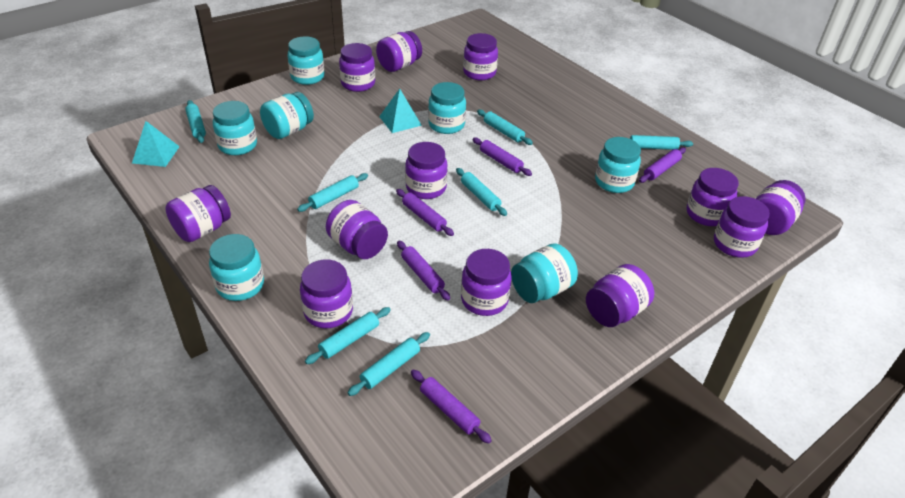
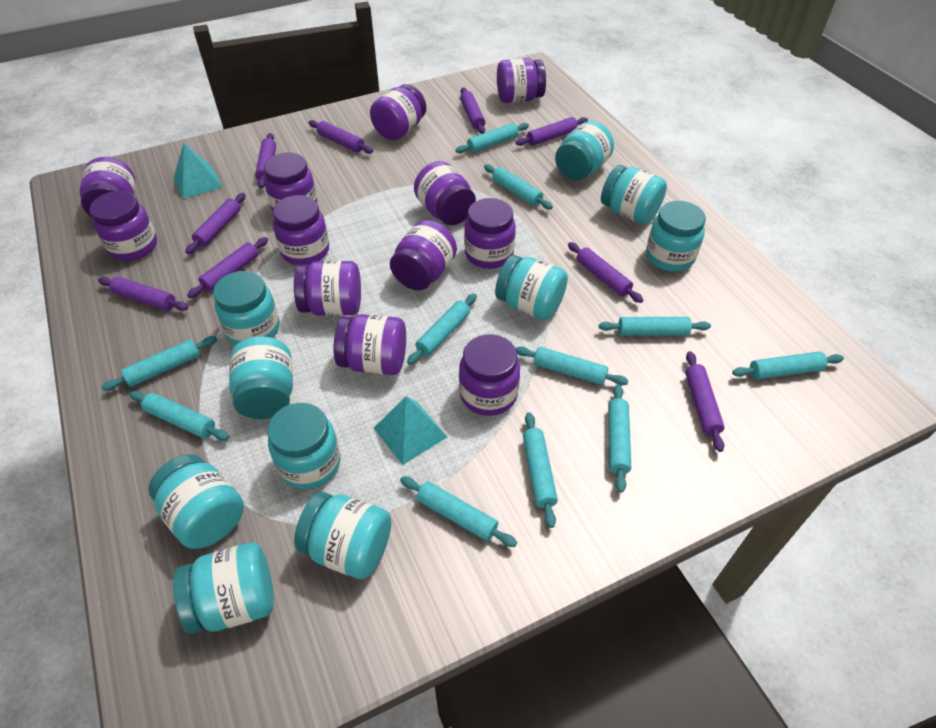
purple rolling pin: 5 -> 9
turquoise jar: 7 -> 10
turquoise rolling pin: 7 -> 11

